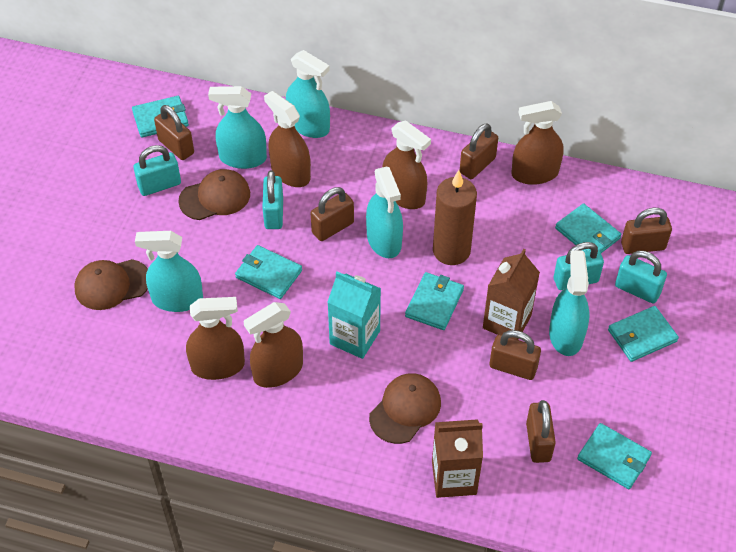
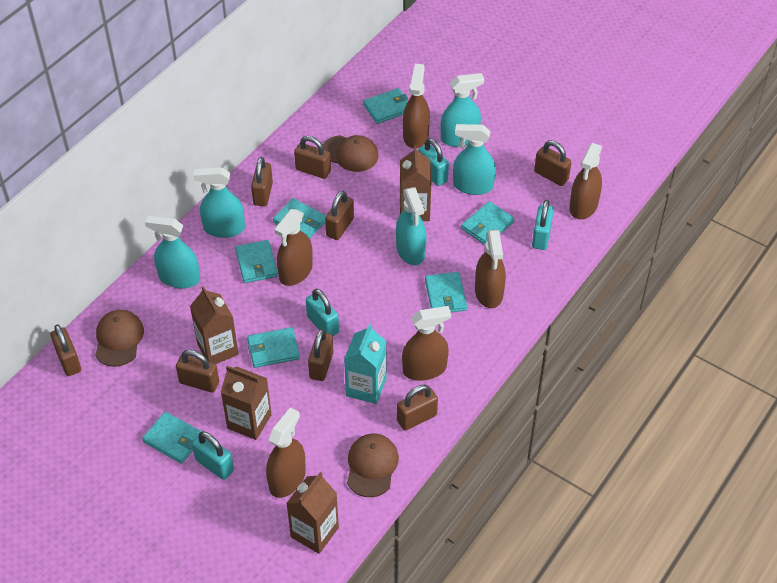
brown candle: 1 -> 0
brown carton: 2 -> 4
brown padlock: 6 -> 8
brown spray bottle: 5 -> 6
turquoise wallet: 6 -> 7

